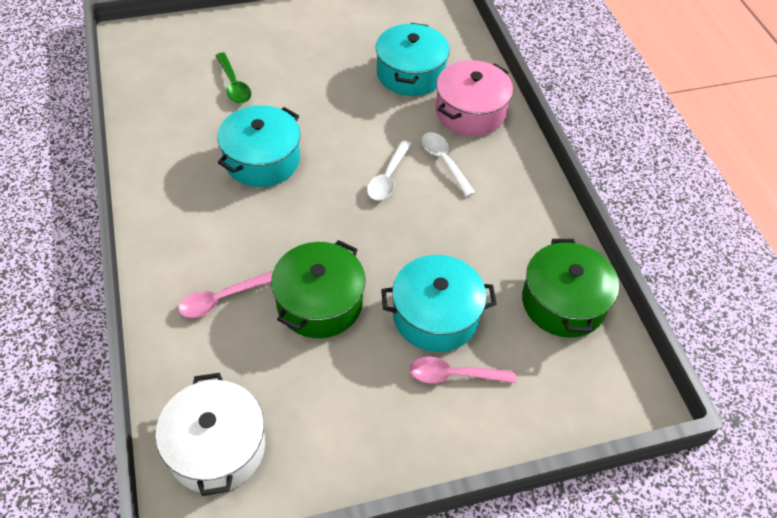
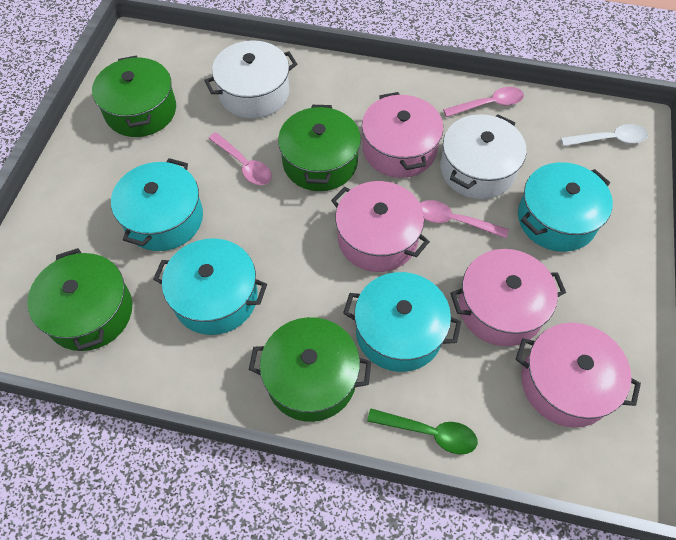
green pot: 2 -> 4
pink pot: 1 -> 4
pink spoon: 2 -> 3
turquoise pot: 3 -> 4
white pot: 1 -> 2
white spoon: 2 -> 1

